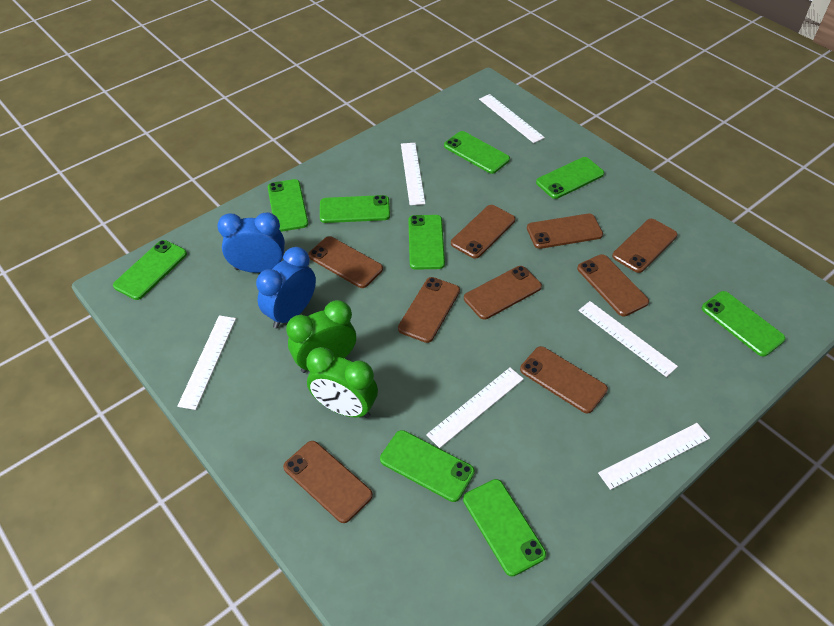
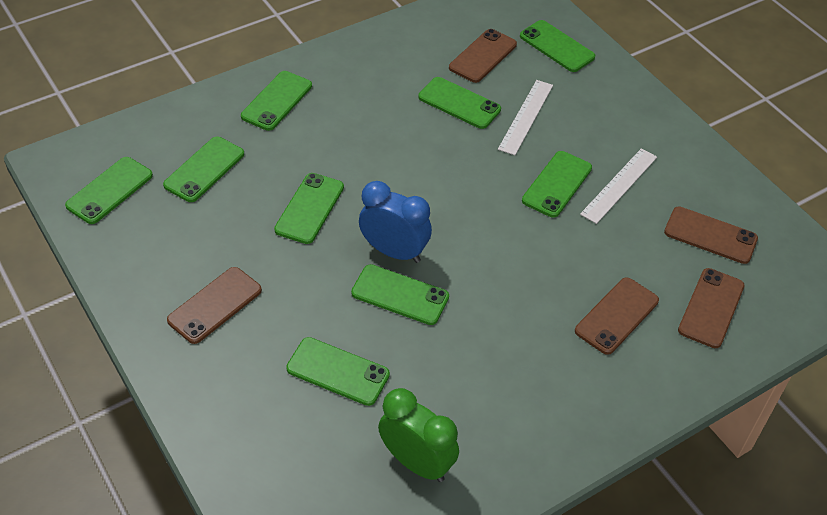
blue clock: 2 -> 1
brown phone: 9 -> 5
green clock: 2 -> 1
white ruler: 6 -> 2

